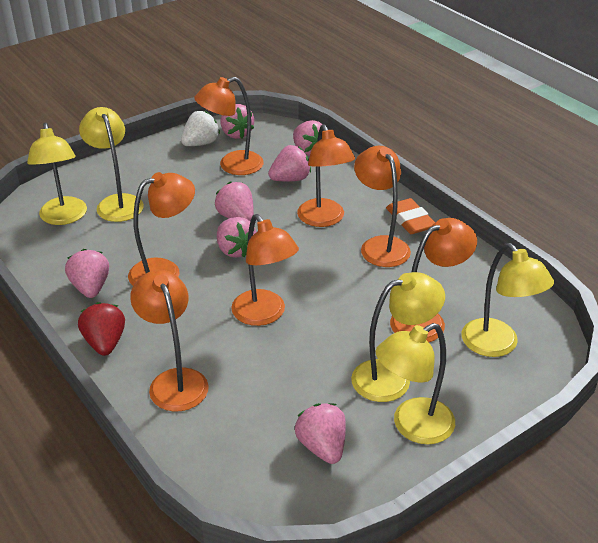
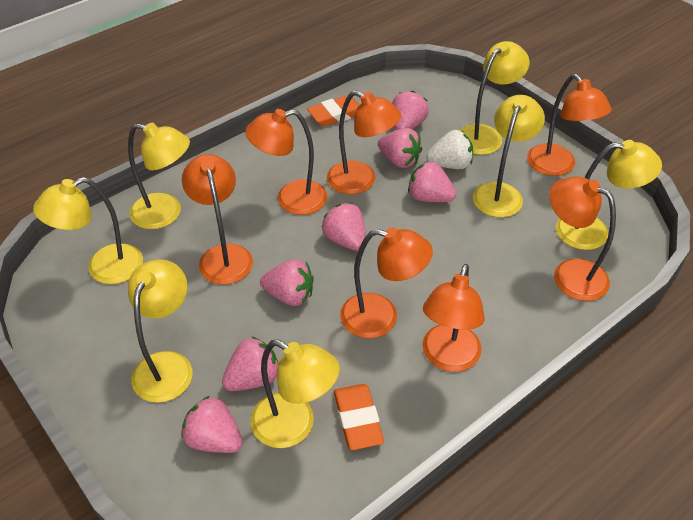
orange eraser: 1 -> 2
red strawberry: 1 -> 0
yellow lamp: 5 -> 7

